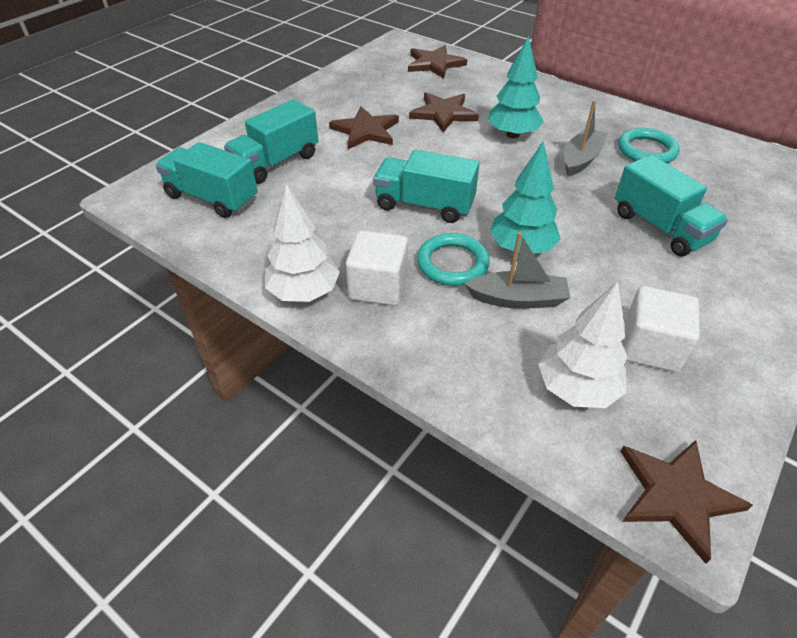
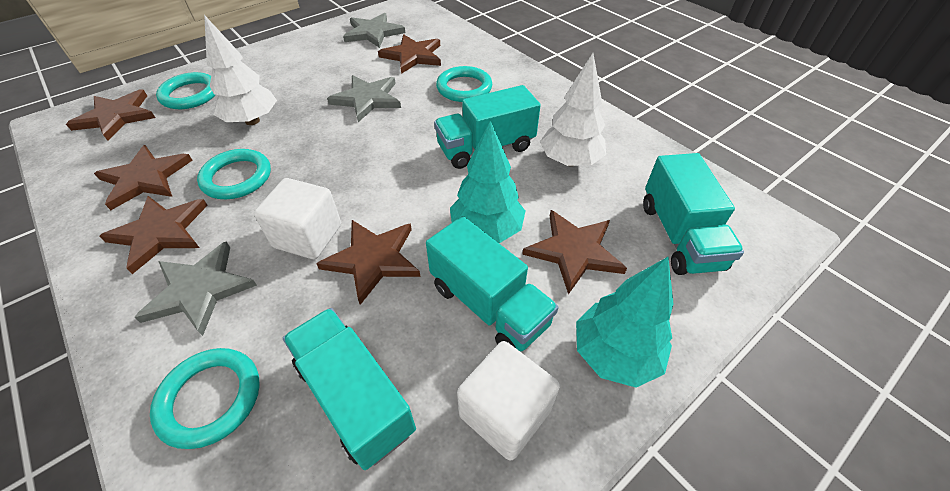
brown star: 4 -> 6
grey boat: 2 -> 0
grey star: 0 -> 3
turquoise ring: 2 -> 4

